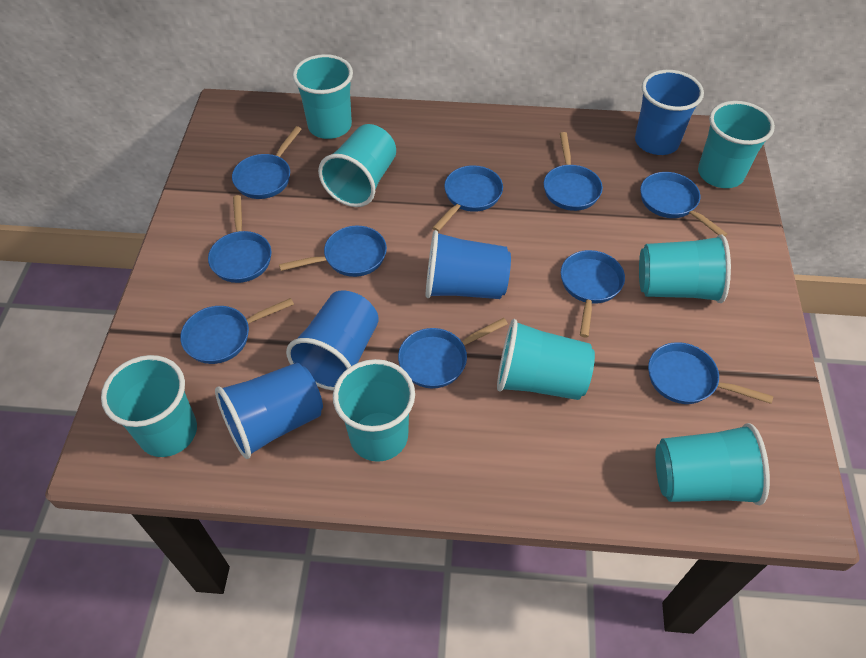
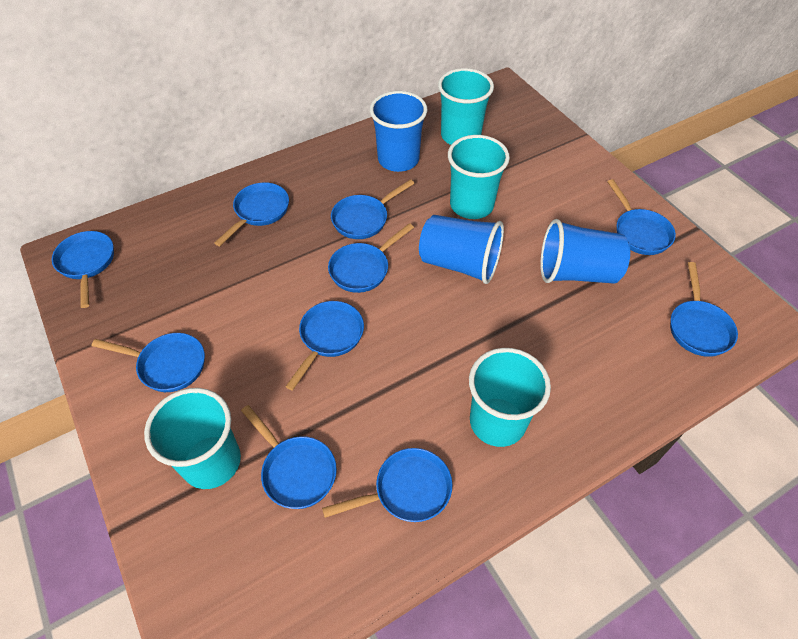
blue cup: 4 -> 3
turquoise cup: 8 -> 4

